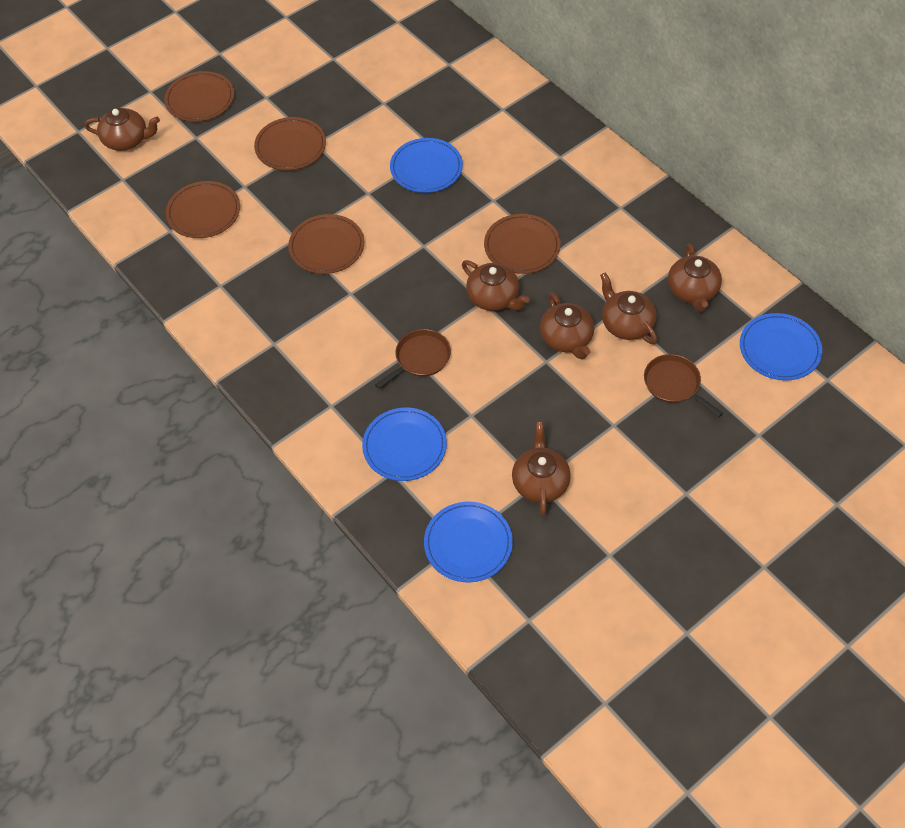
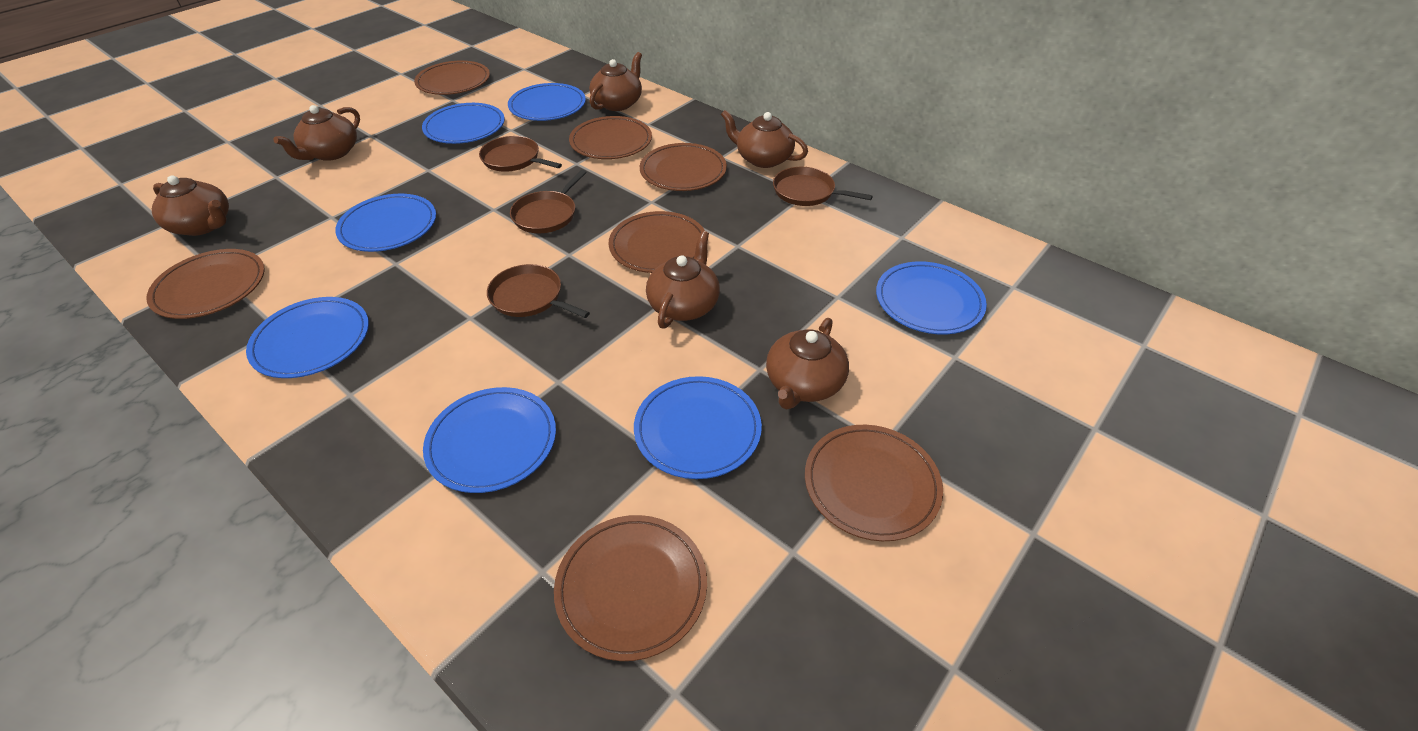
blue plate: 4 -> 7
brown pan: 2 -> 4
brown plate: 5 -> 7

